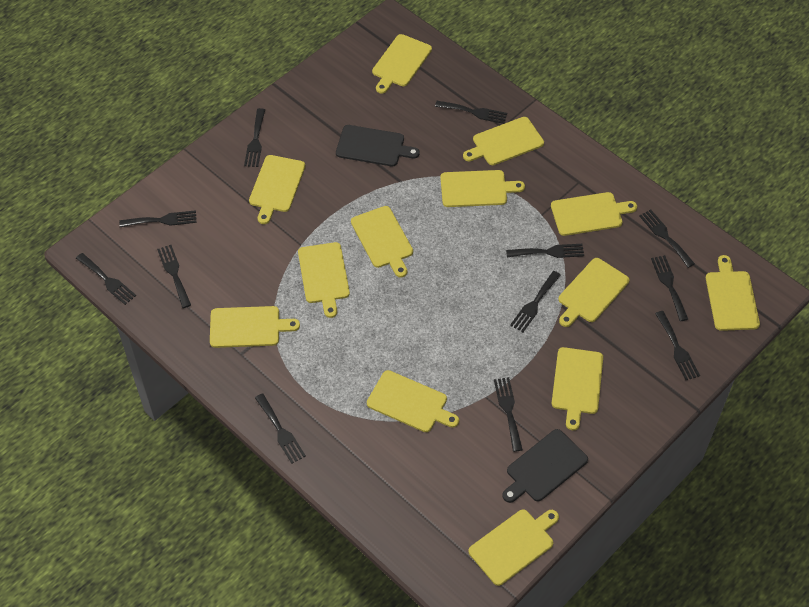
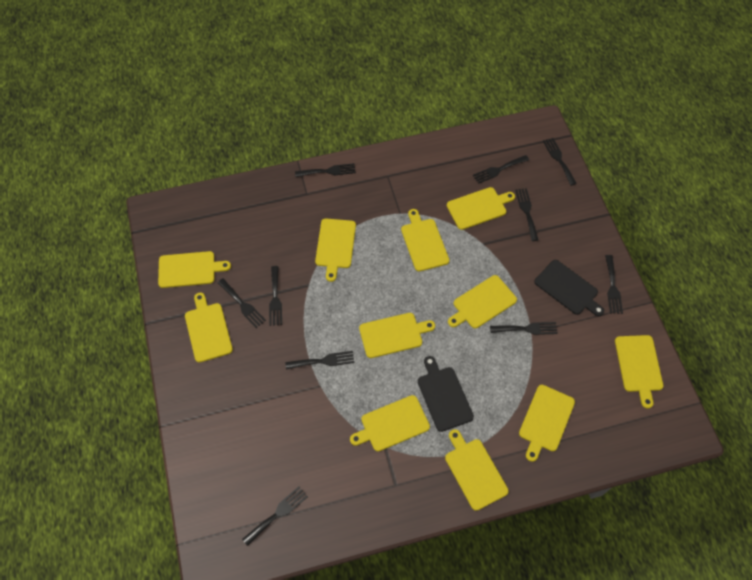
black fork: 12 -> 10
yellow cutting board: 13 -> 11

